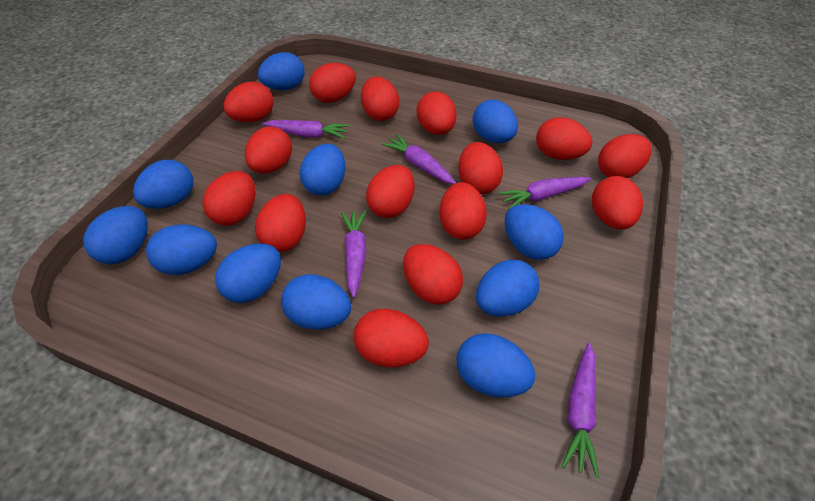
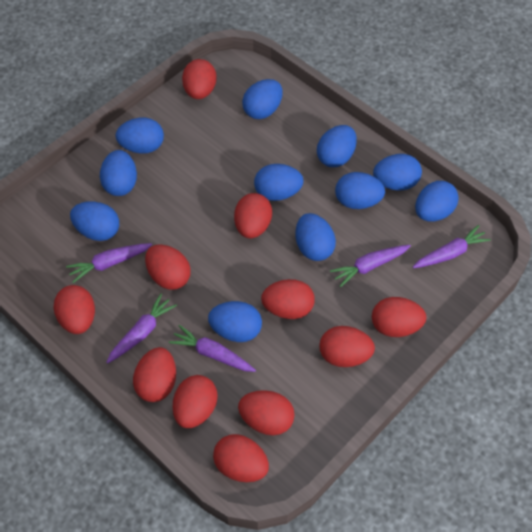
red egg: 15 -> 11

